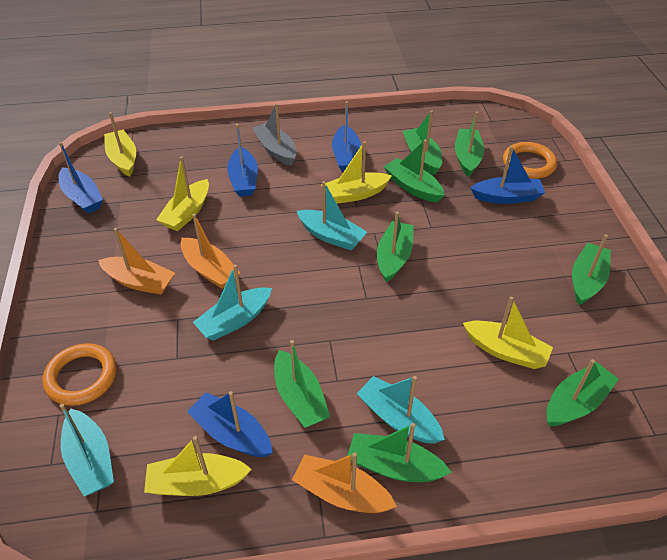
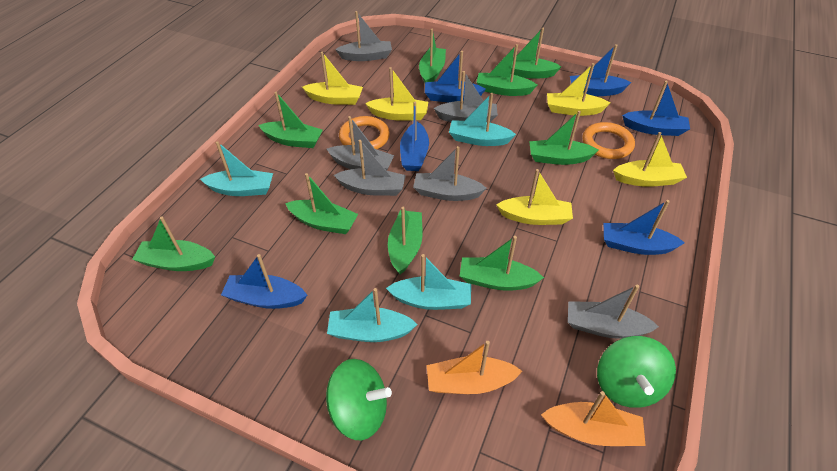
blue boat: 5 -> 6
green boat: 8 -> 9
green spinning top: 0 -> 2
grey boat: 1 -> 6
orange boat: 3 -> 2

